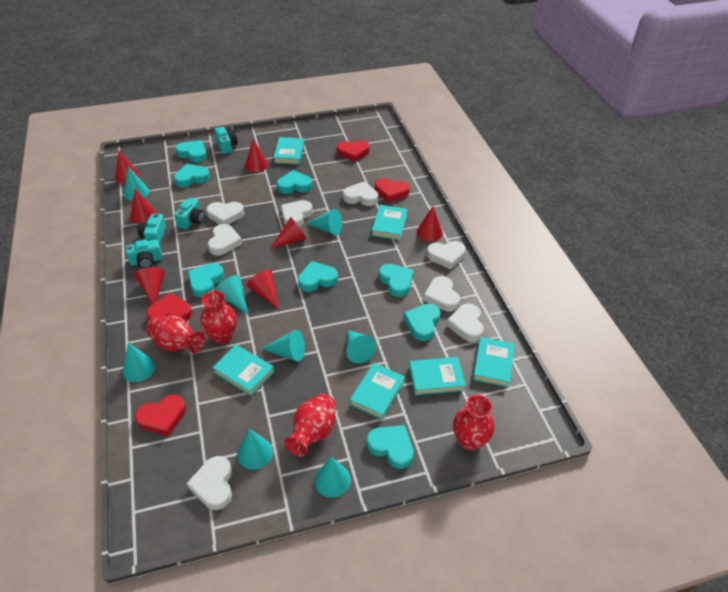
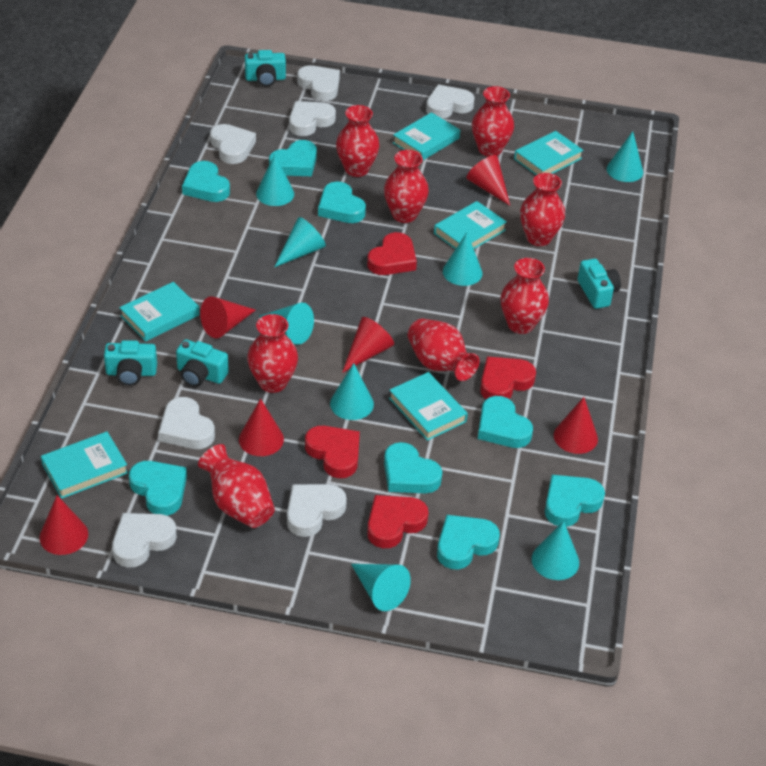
red cone: 7 -> 6
red vase: 4 -> 8
white heart: 8 -> 7

